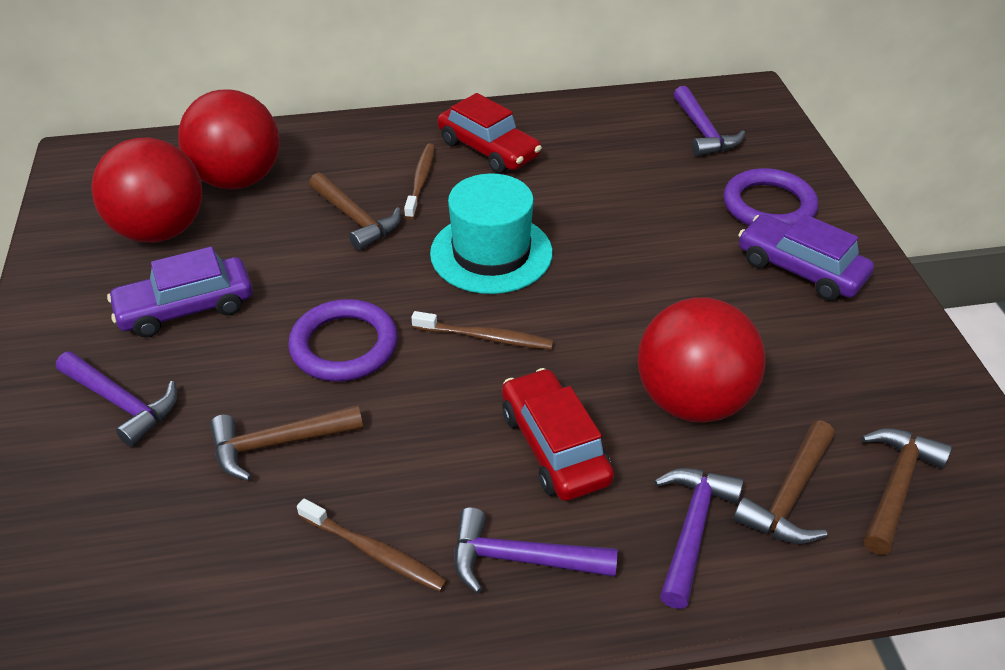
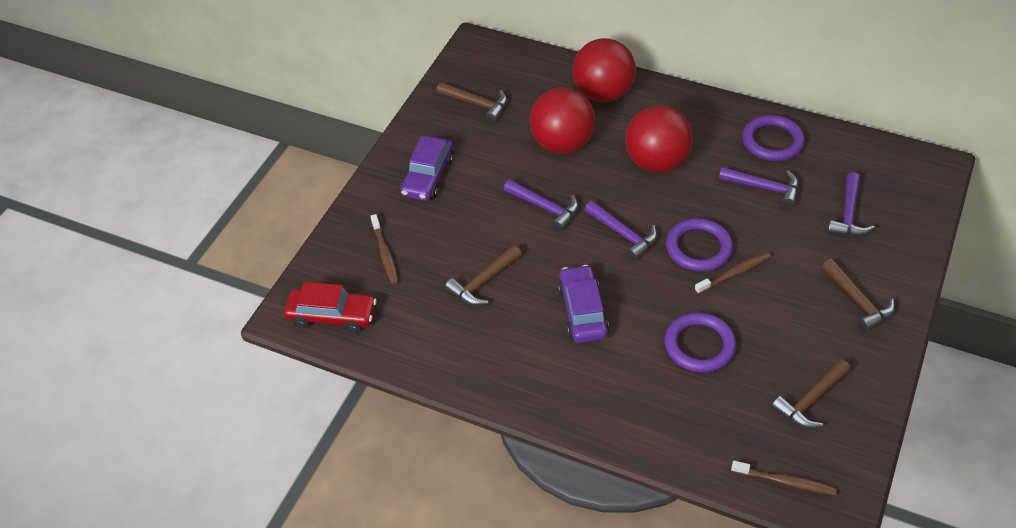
purple ring: 2 -> 3
red car: 2 -> 1
turquoise hat: 1 -> 0

